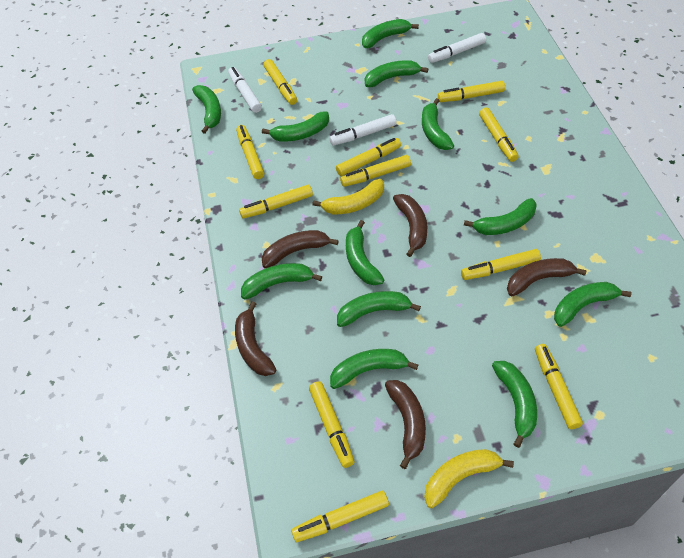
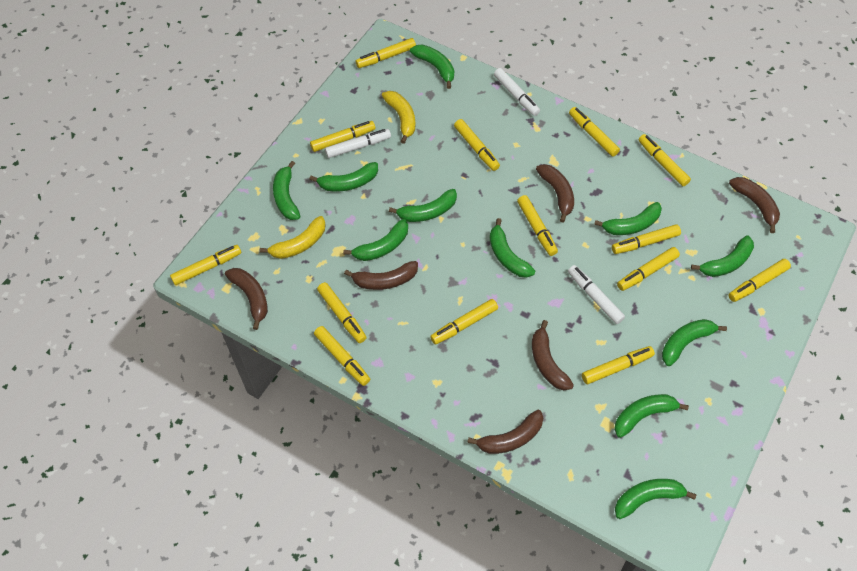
brown banana: 5 -> 6
green banana: 12 -> 11
yellow marker: 11 -> 14

